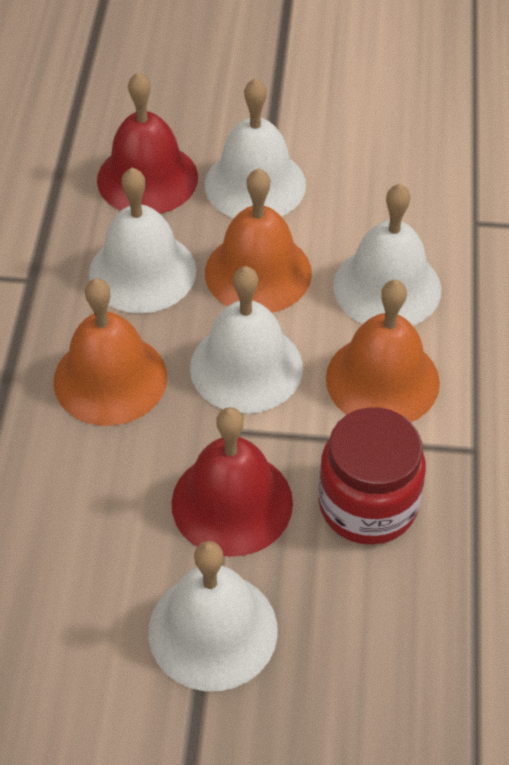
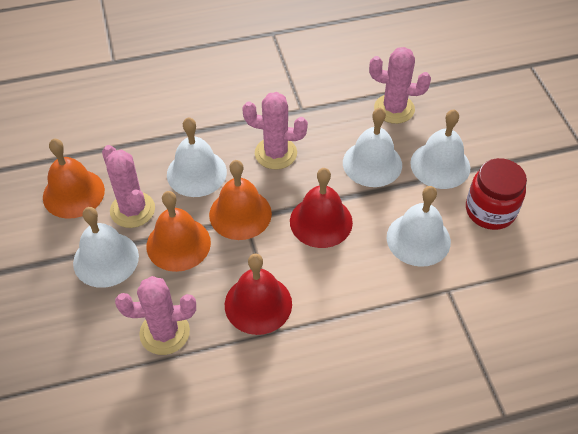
pink cactus: 0 -> 4

